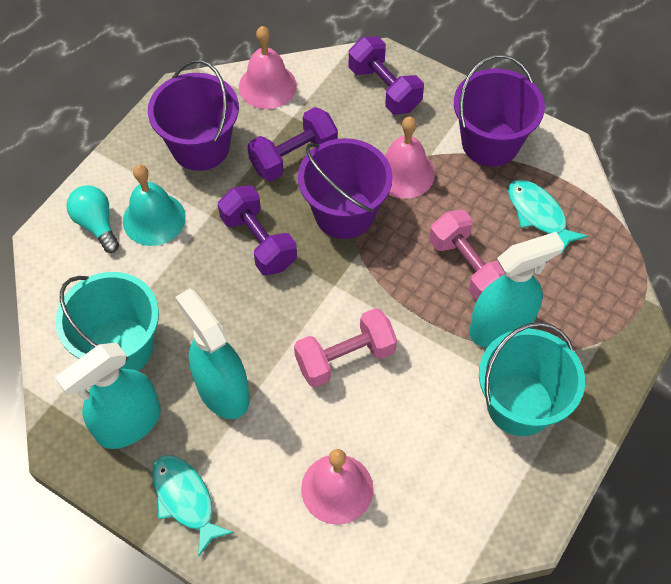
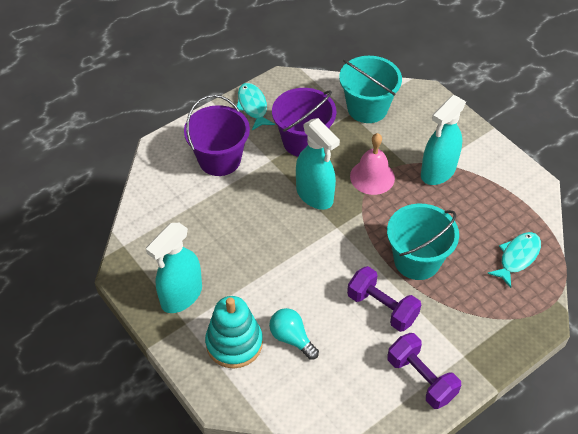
pink bell: 3 -> 1
pink dumbbell: 2 -> 0
purple bucket: 3 -> 2
purple dumbbell: 3 -> 2
turquoise bell: 1 -> 0
turquoise stacking toy: 0 -> 1

